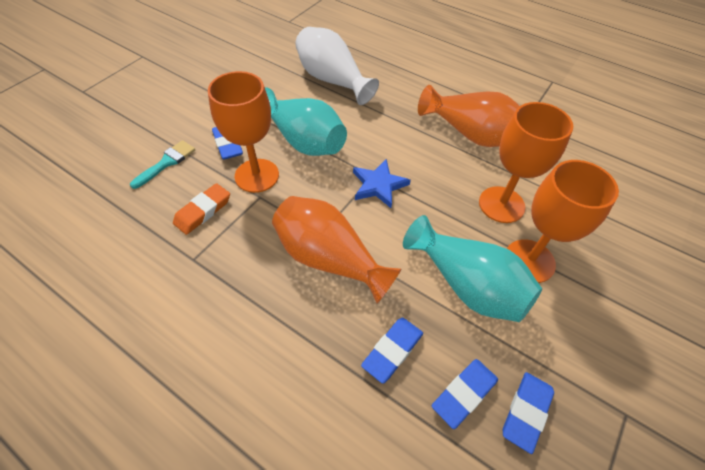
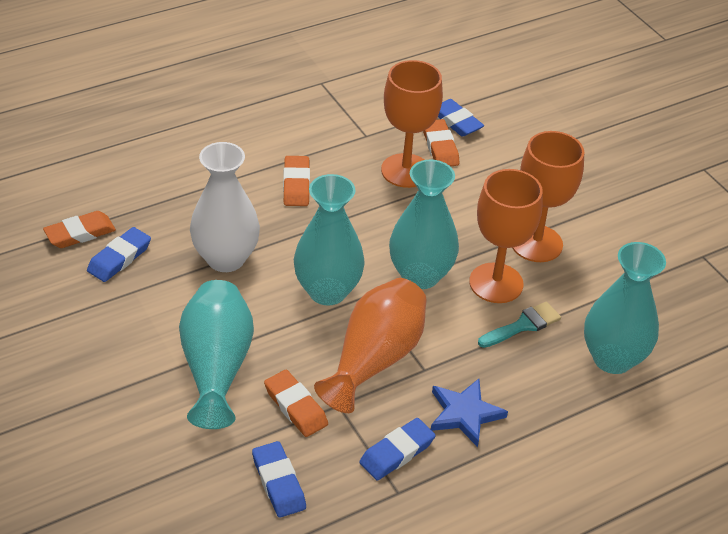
orange eraser: 1 -> 4
orange vase: 2 -> 1
turquoise vase: 2 -> 4

